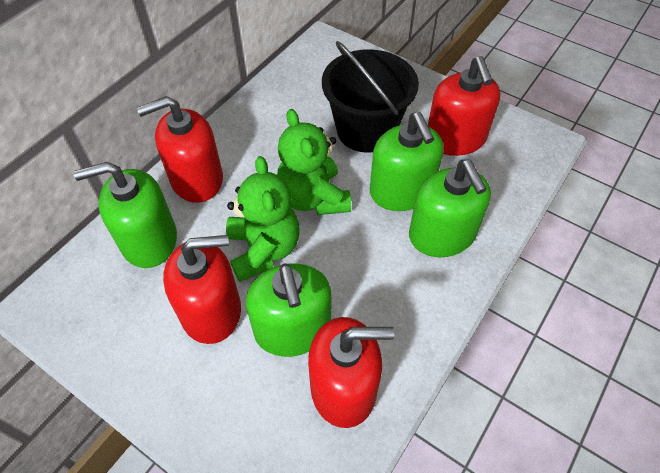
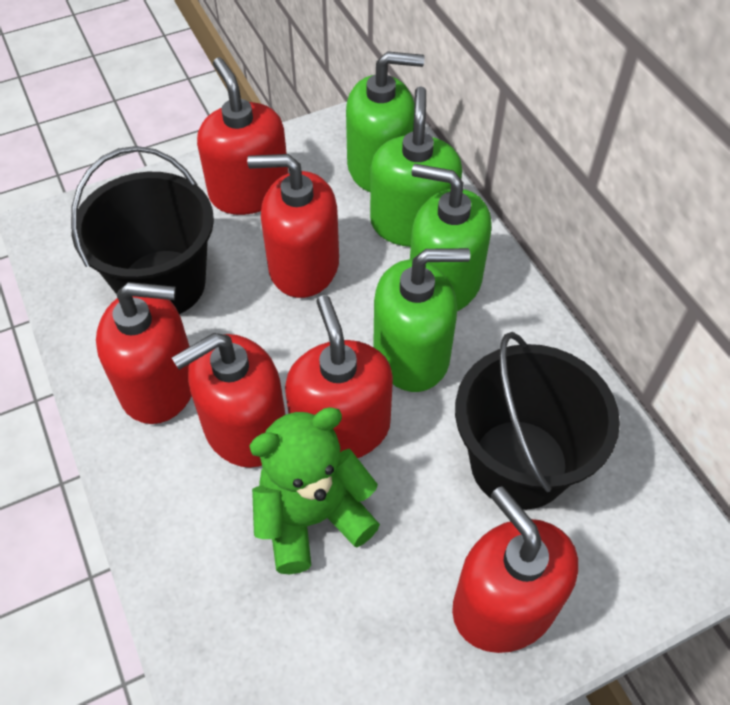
black bucket: 1 -> 2
green teddy bear: 2 -> 1
red soap dispenser: 4 -> 6

